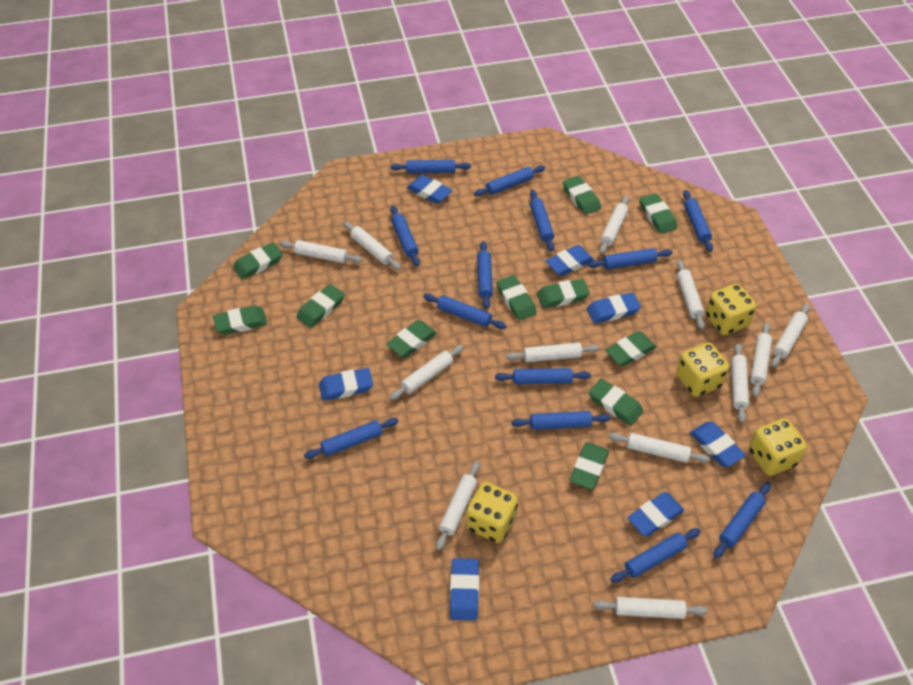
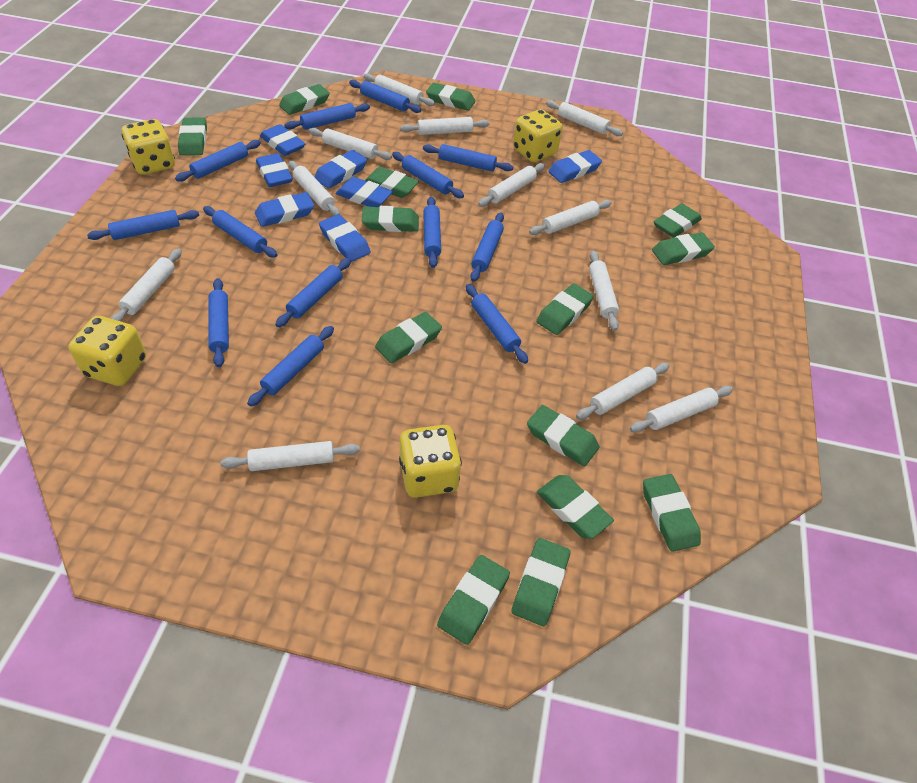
green eraser: 11 -> 14

